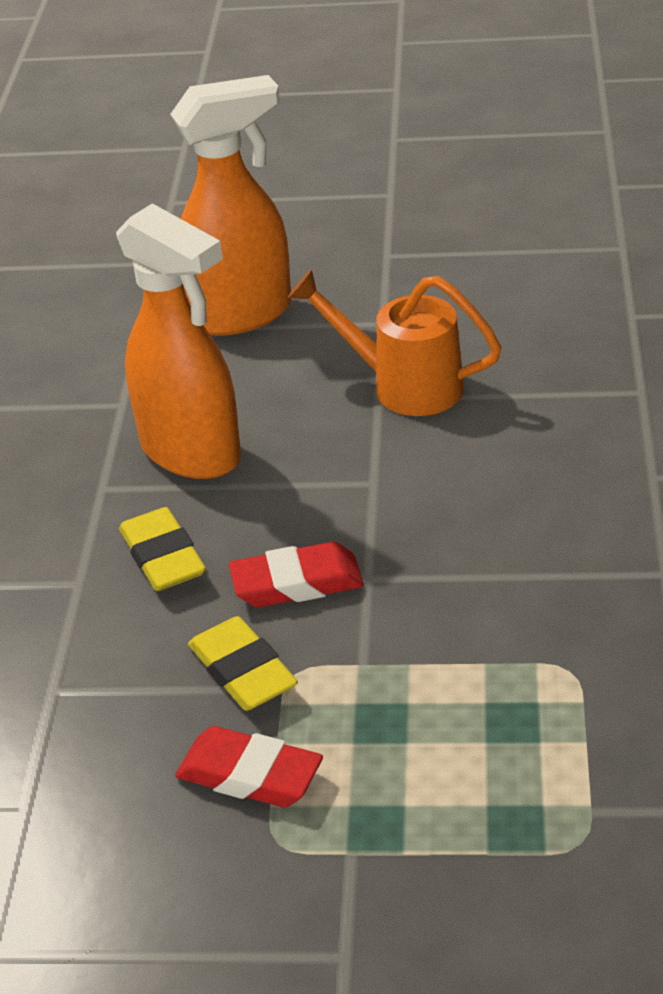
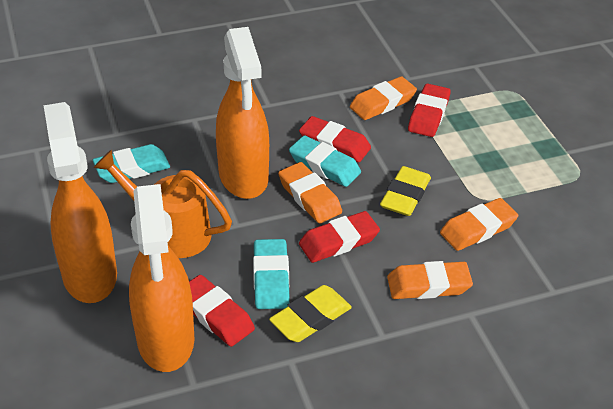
orange eraser: 0 -> 4
orange spray bottle: 2 -> 3
red eraser: 2 -> 4
turquoise eraser: 0 -> 3

